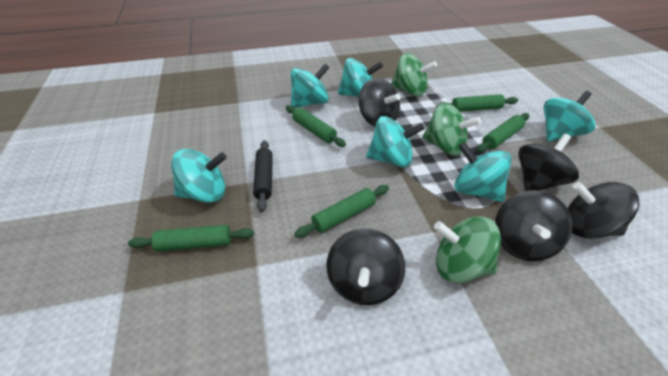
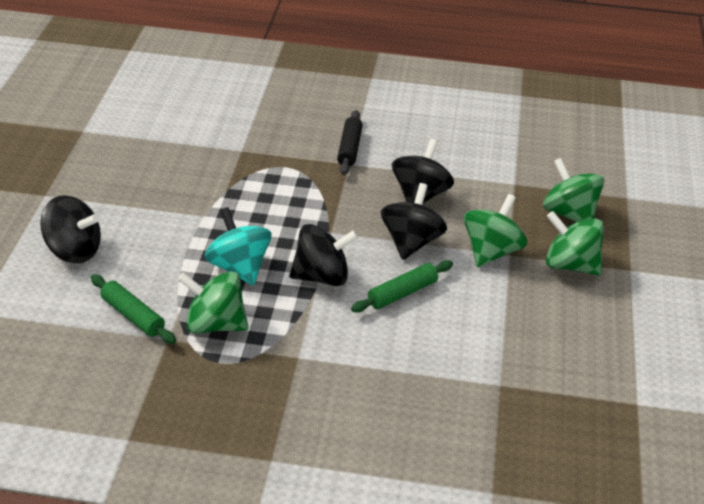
black spinning top: 5 -> 4
green rolling pin: 5 -> 2
green spinning top: 3 -> 4
turquoise spinning top: 6 -> 1

